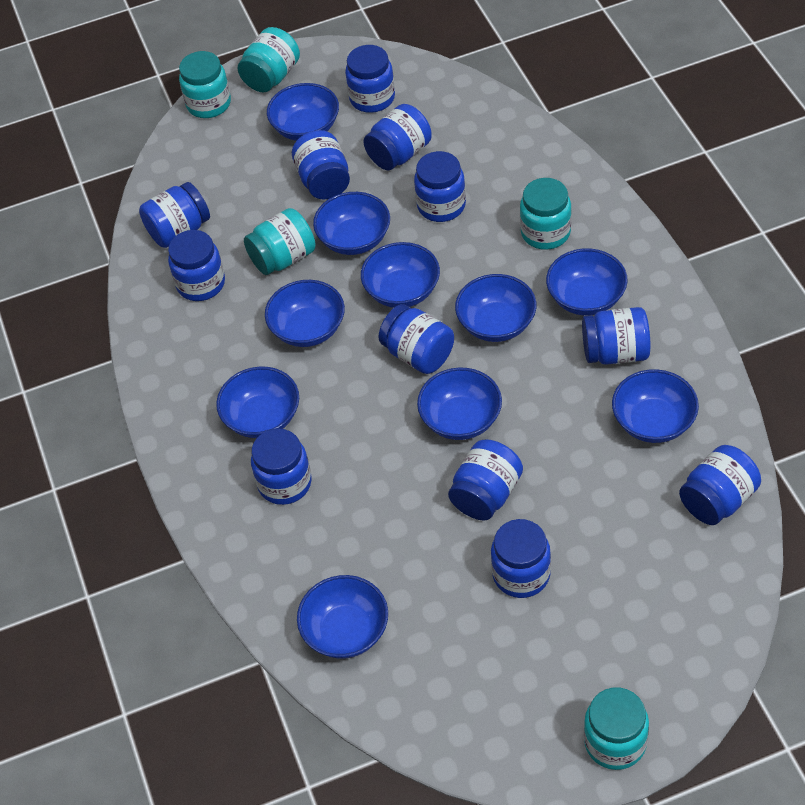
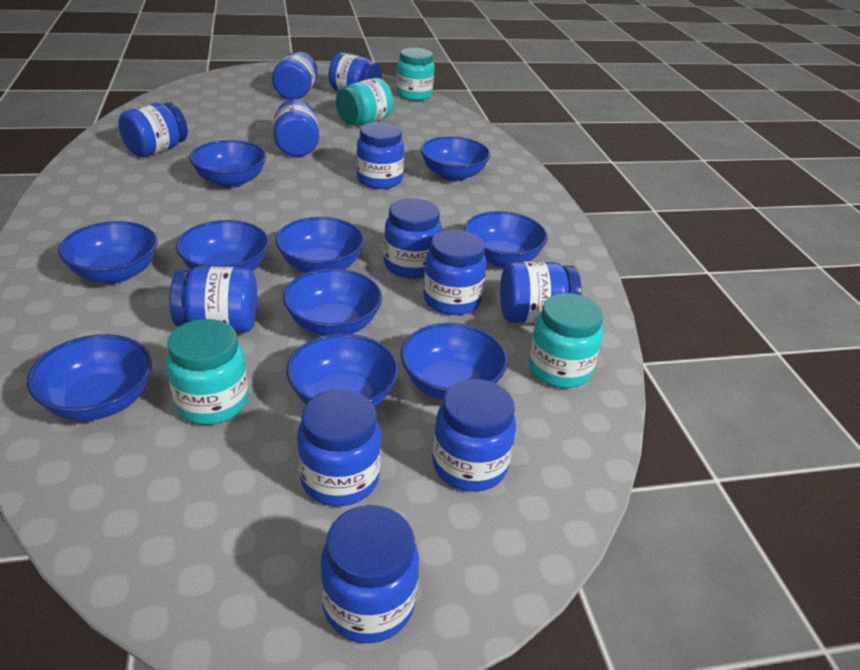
turquoise jar: 5 -> 4

